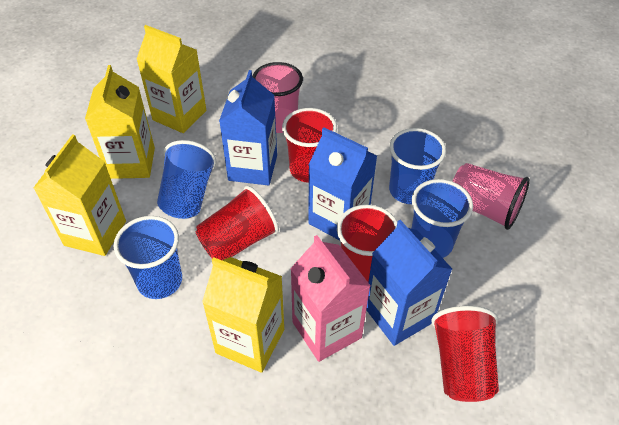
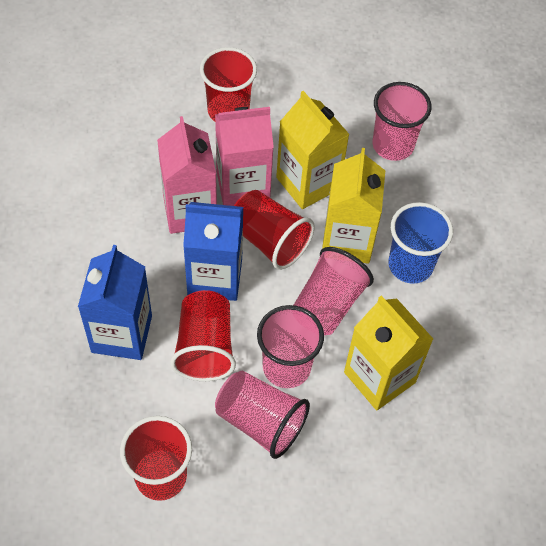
blue carton: 3 -> 2
blue cup: 4 -> 1
pink carton: 1 -> 2
pink cup: 2 -> 4
yellow carton: 4 -> 3

